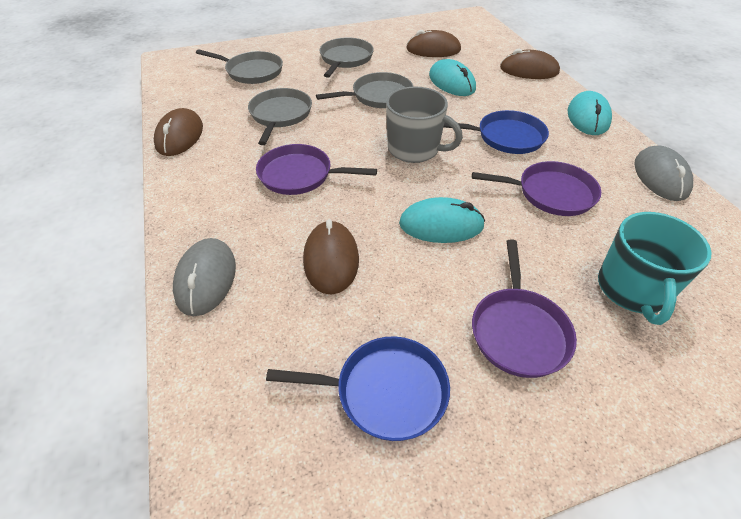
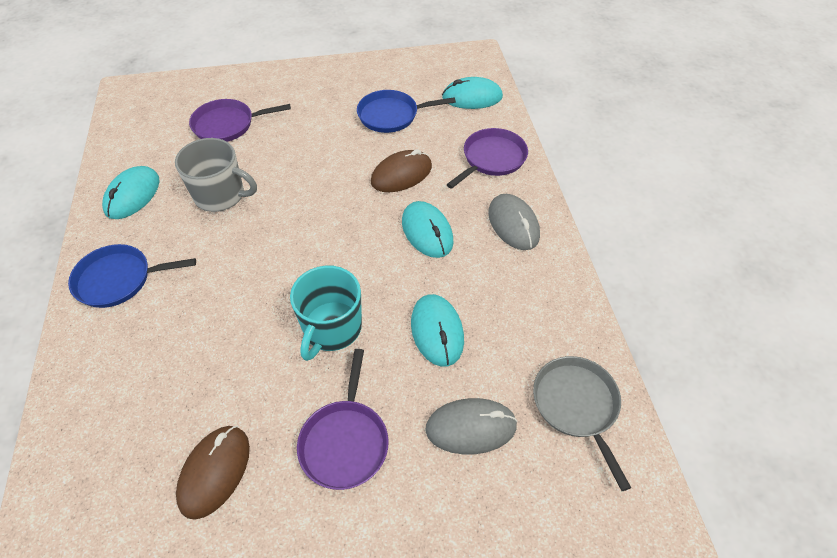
brown mouse: 4 -> 2
grey pan: 4 -> 1
turquoise mouse: 3 -> 4

